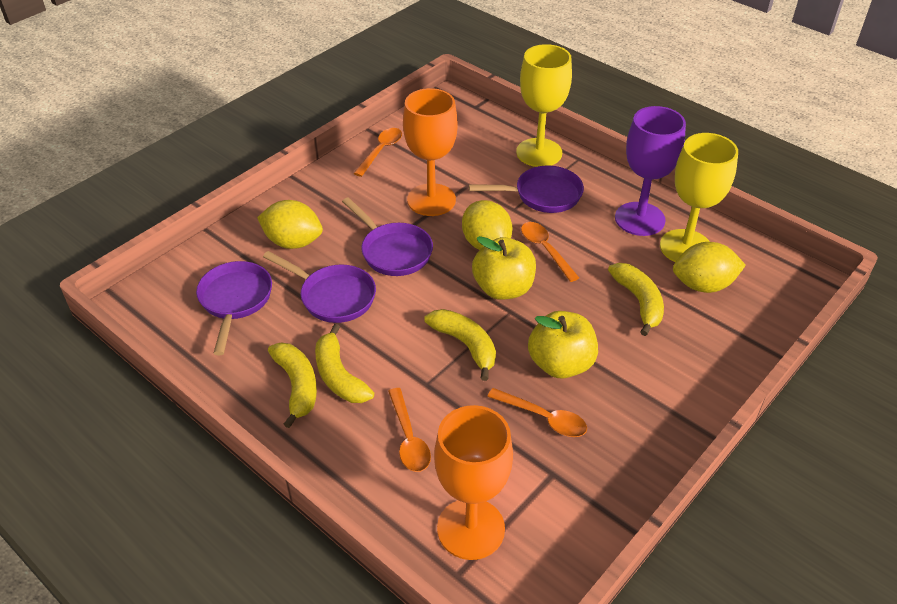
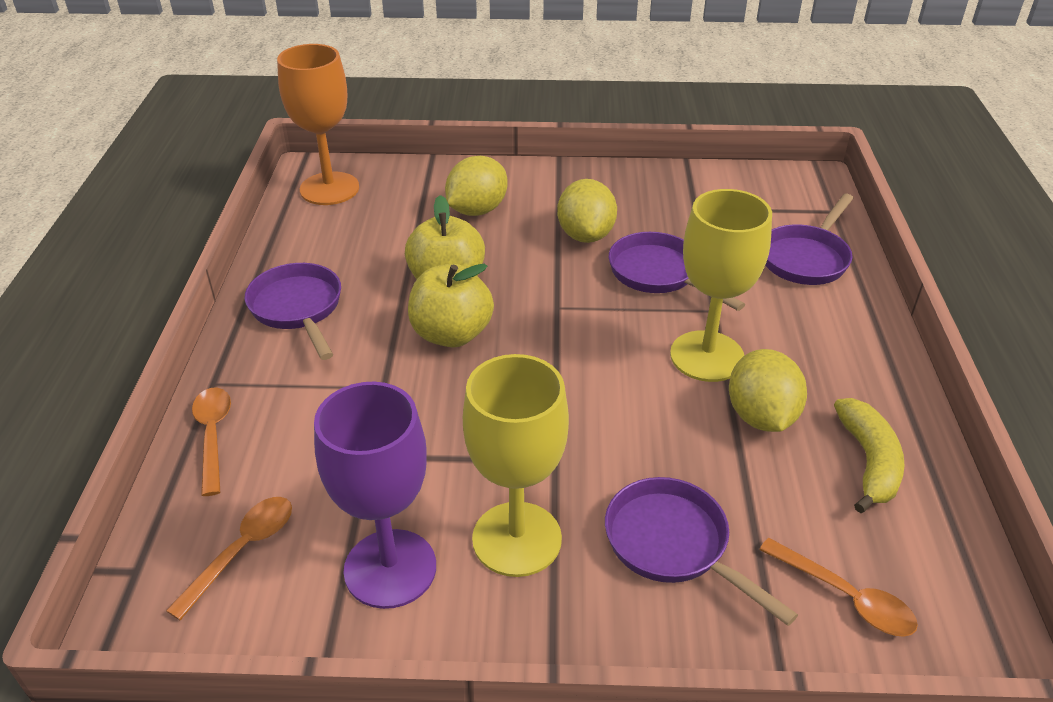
orange goblet: 2 -> 1
orange spoon: 4 -> 3
yellow banana: 4 -> 1

